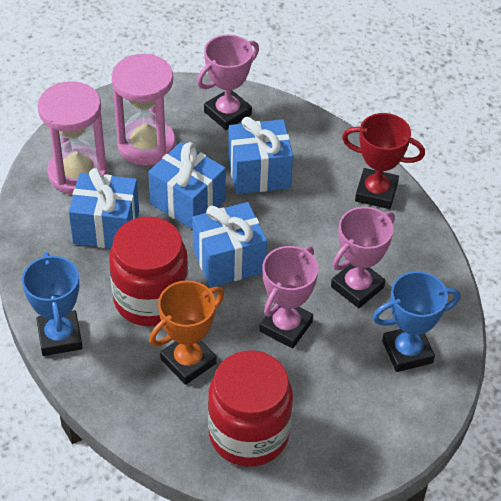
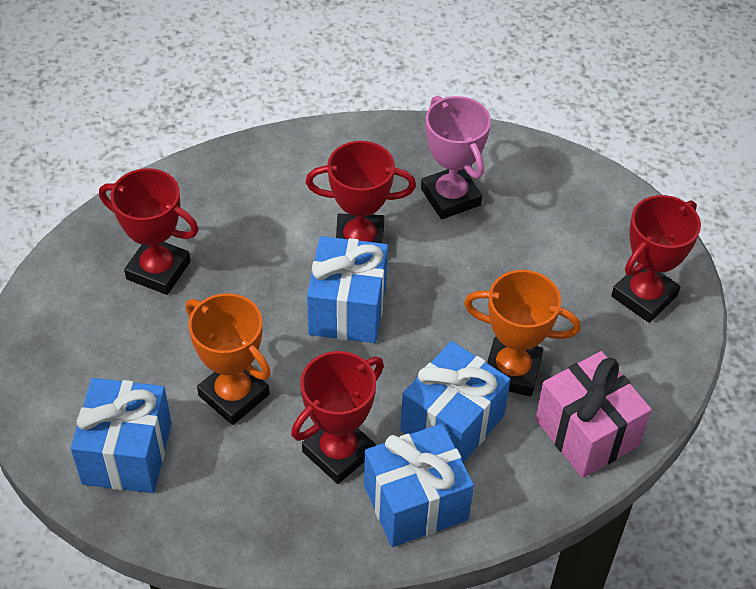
blue trophy: 2 -> 0
orange trophy: 1 -> 2
pink gift: 0 -> 1
pink hourglass: 2 -> 0
pink trophy: 3 -> 1
red jar: 2 -> 0
red trophy: 1 -> 4

